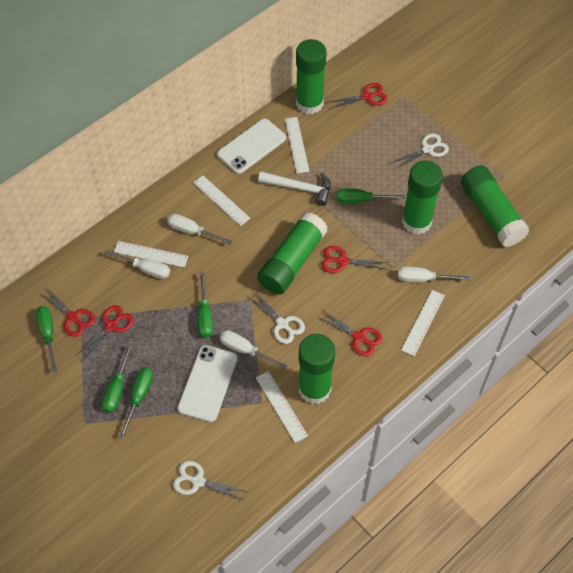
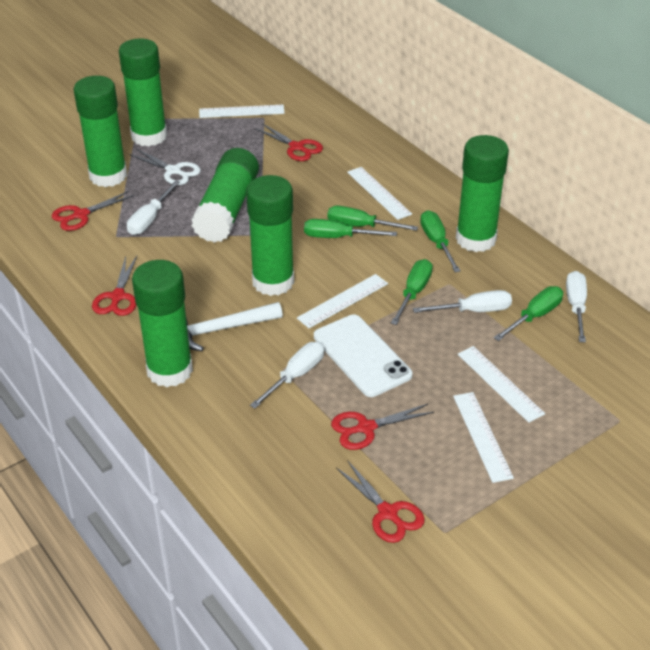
green glue stick: 5 -> 6
white phone: 2 -> 1
white scissors: 3 -> 1

